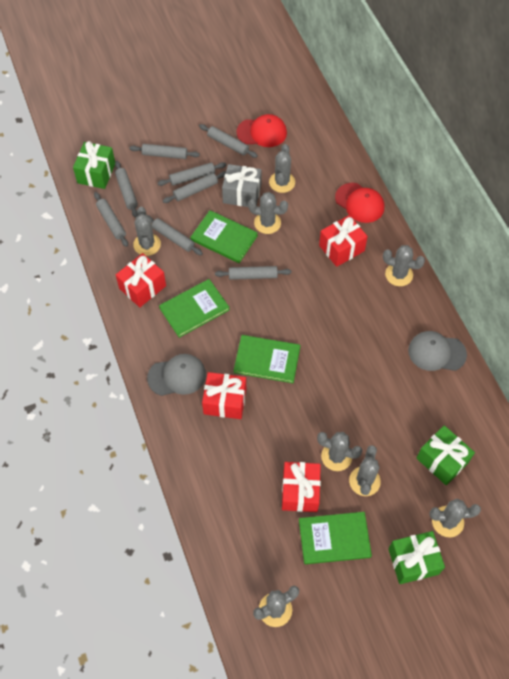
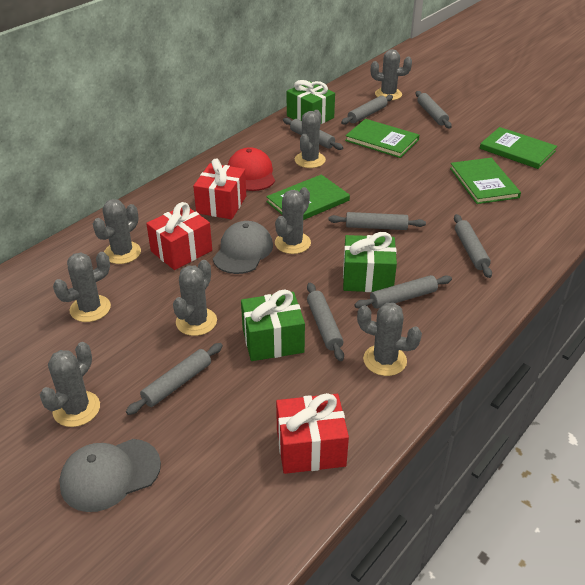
grey gift: 1 -> 0
red cap: 2 -> 1
red gift: 4 -> 3

